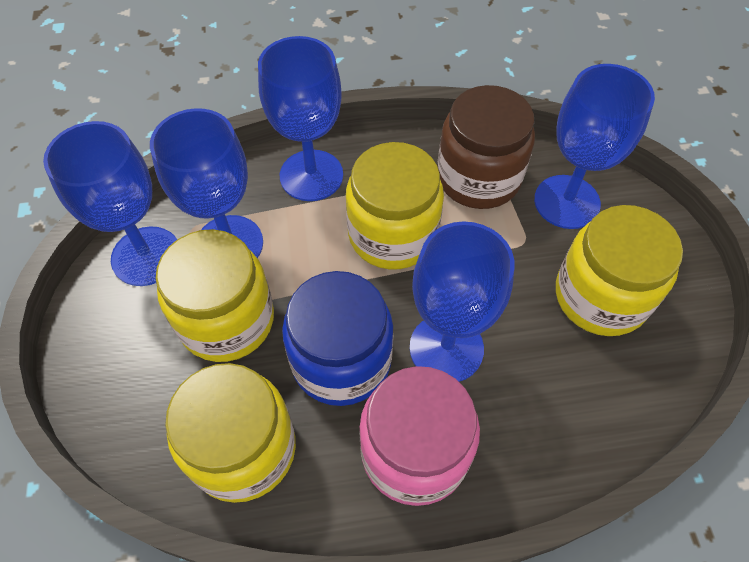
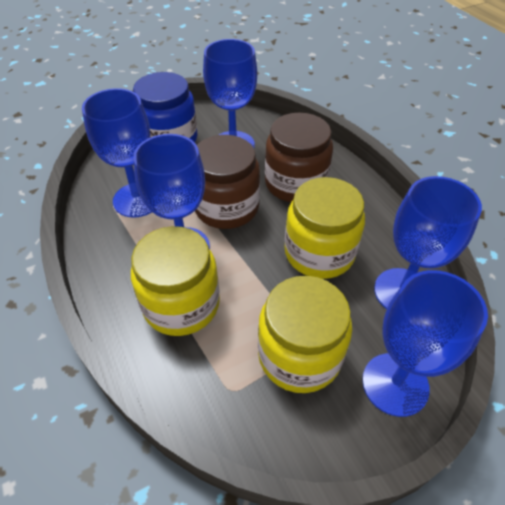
brown jar: 1 -> 2
pink jar: 1 -> 0
yellow jar: 4 -> 3

